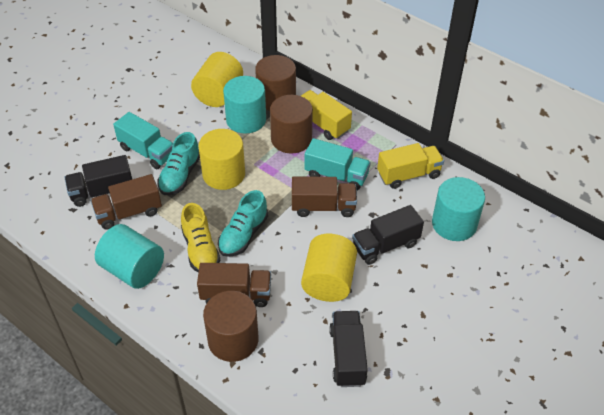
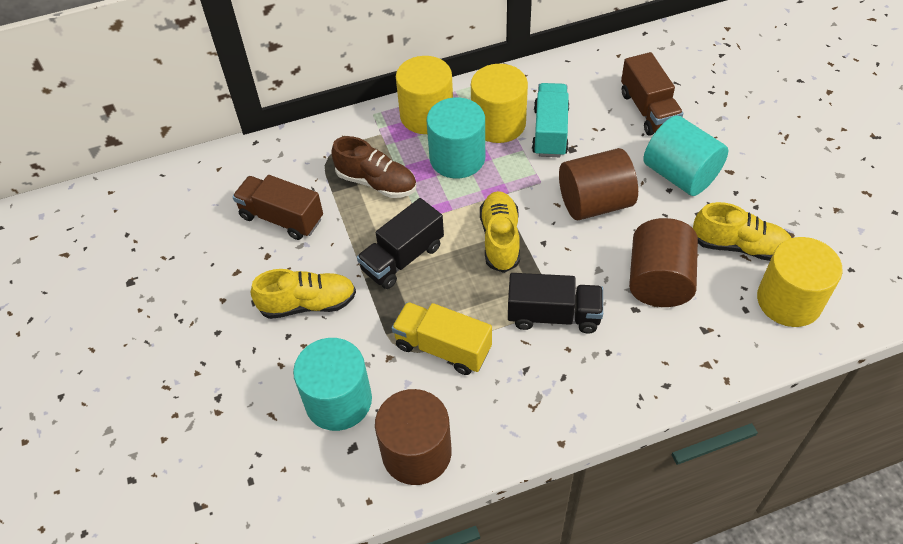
black truck: 3 -> 2
brown shoe: 0 -> 1
brown truck: 3 -> 2
turquoise shoe: 2 -> 0
turquoise truck: 2 -> 1
yellow shoe: 1 -> 3
yellow truck: 2 -> 1

